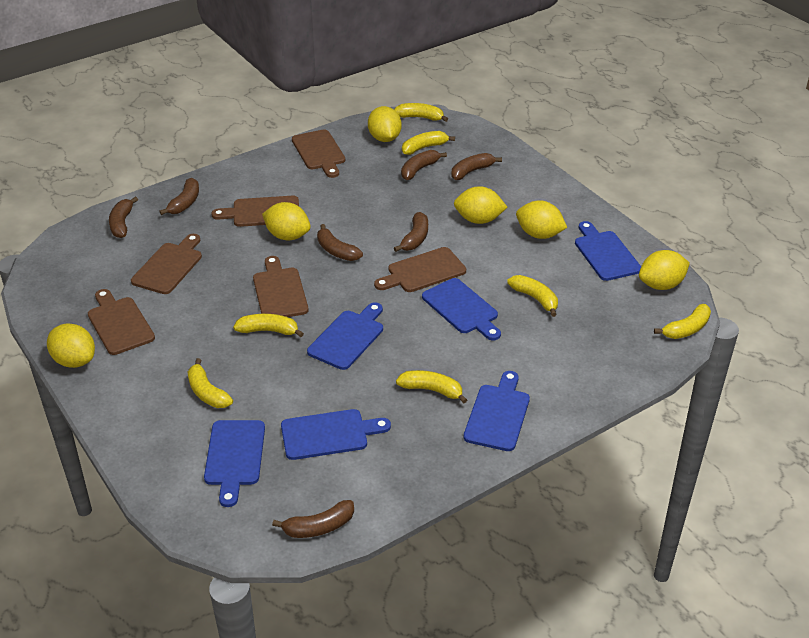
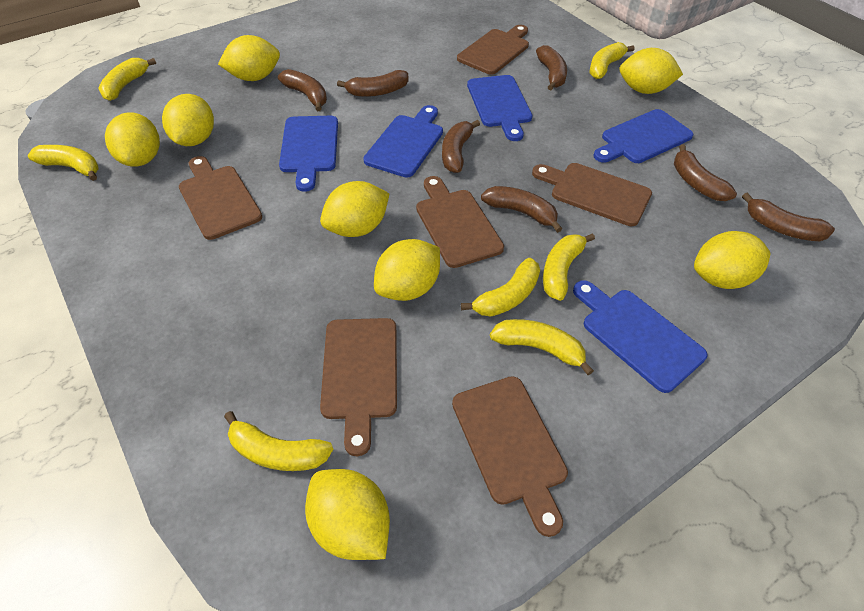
blue cutting board: 6 -> 5
yellow lemon: 6 -> 8

